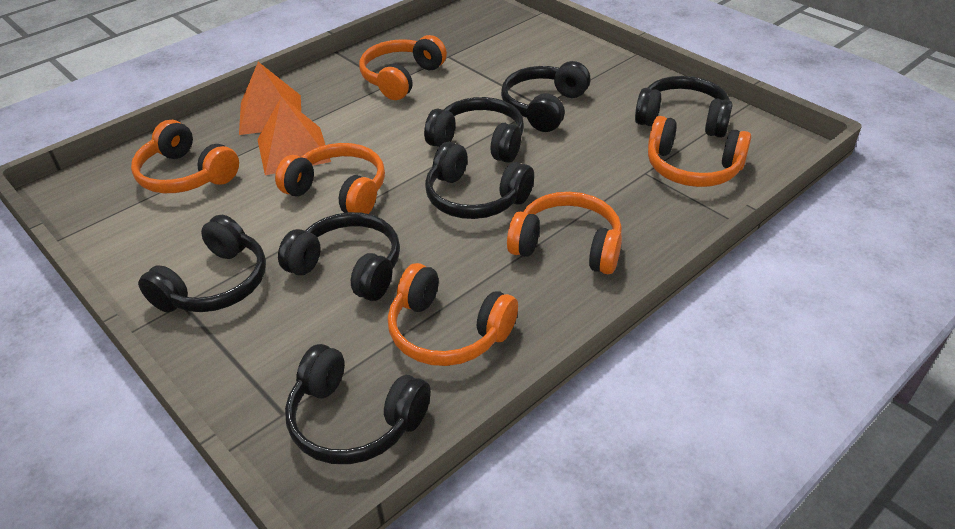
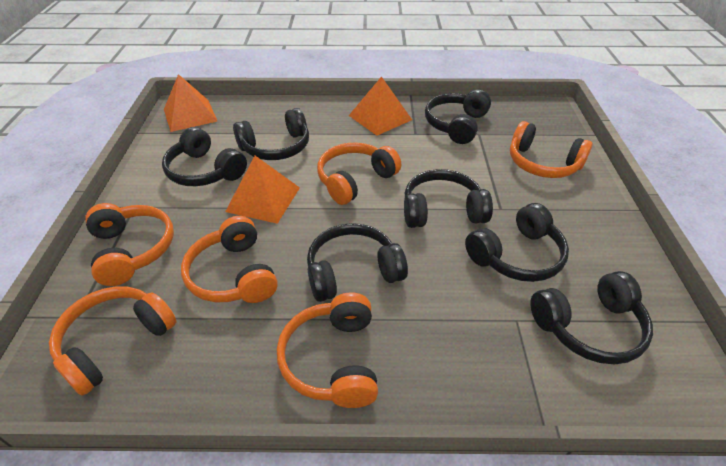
orange pyramid: 2 -> 3

